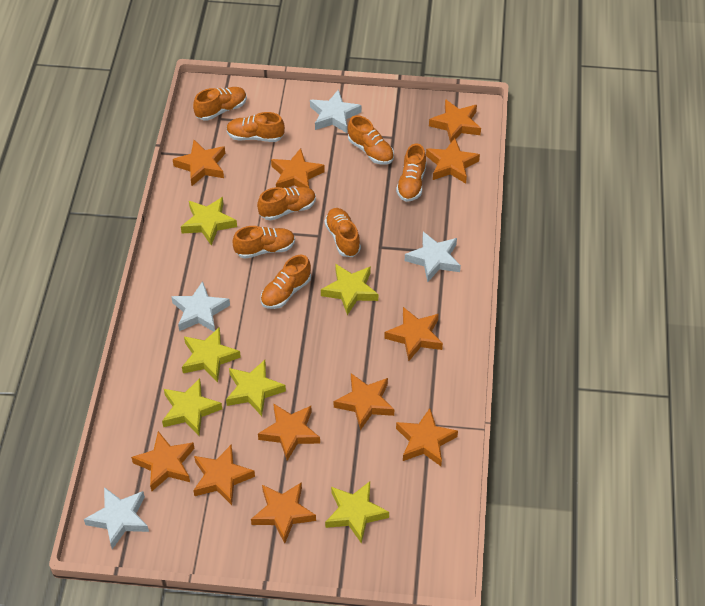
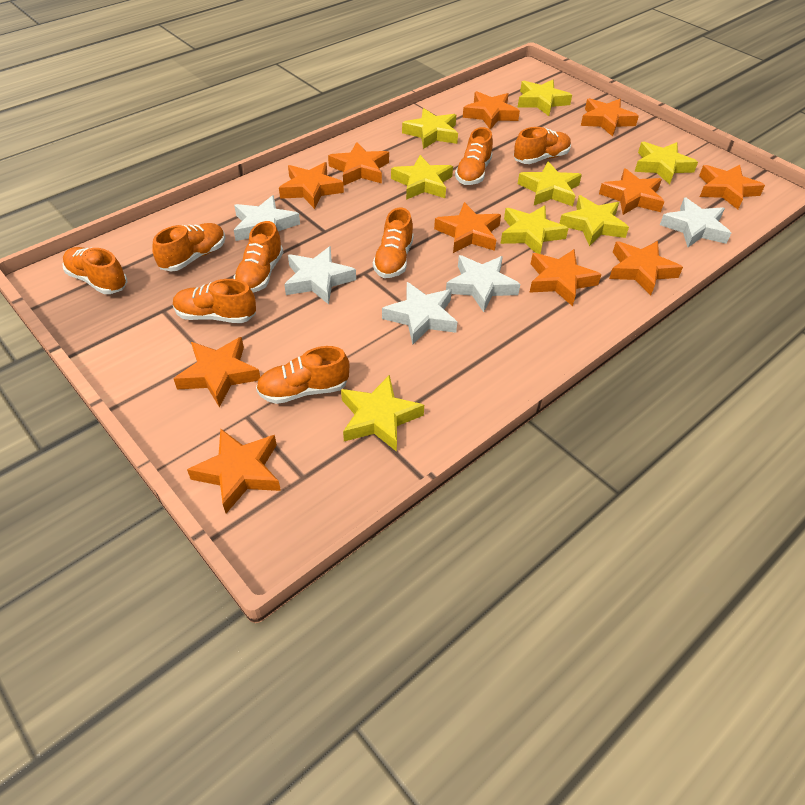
white star: 4 -> 5
yellow star: 6 -> 8

